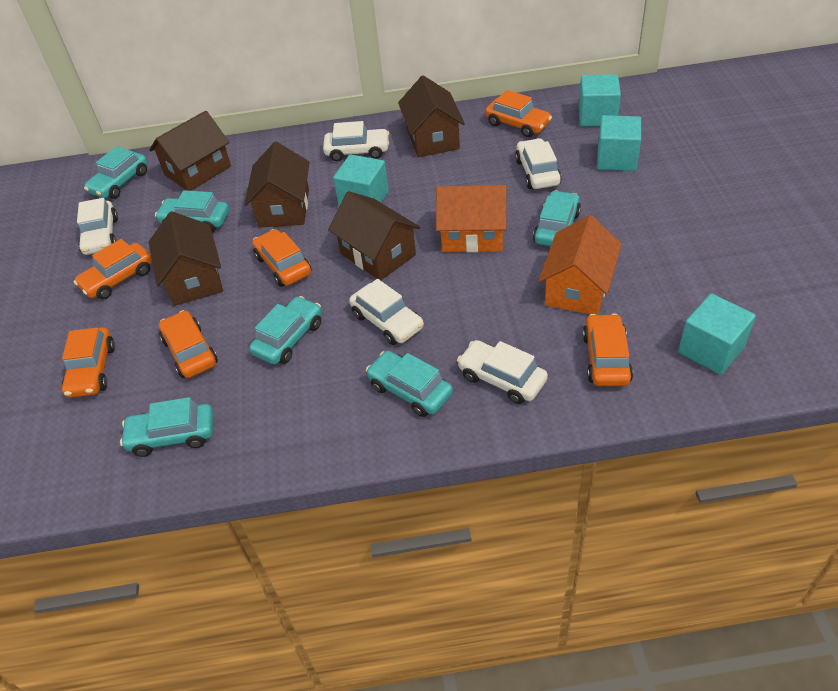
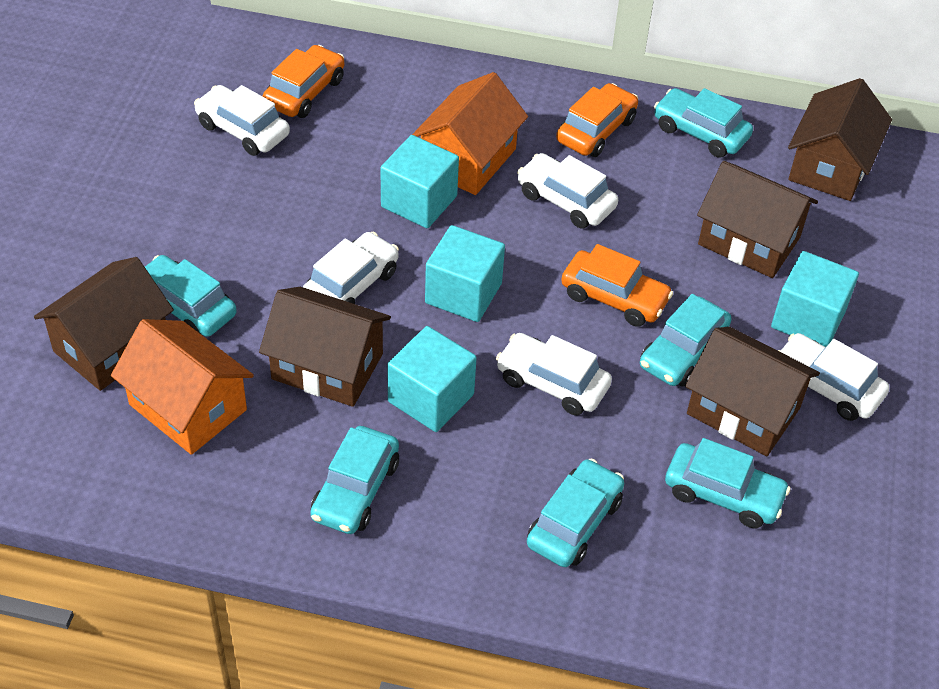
orange car: 6 -> 3

